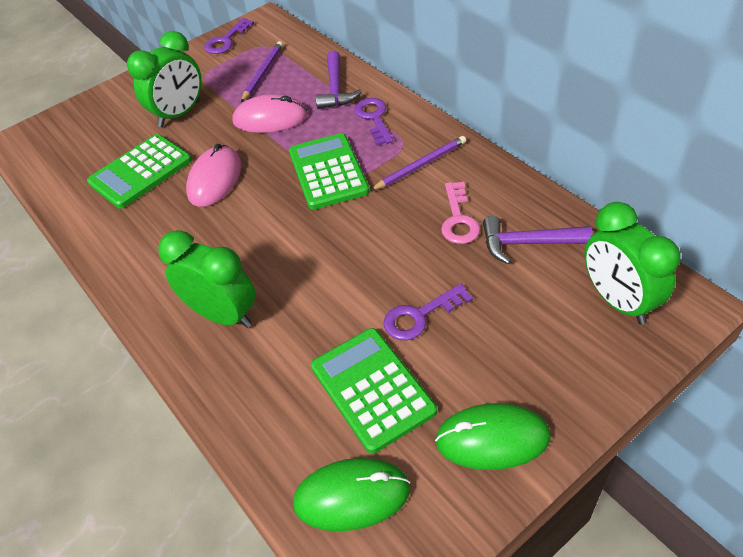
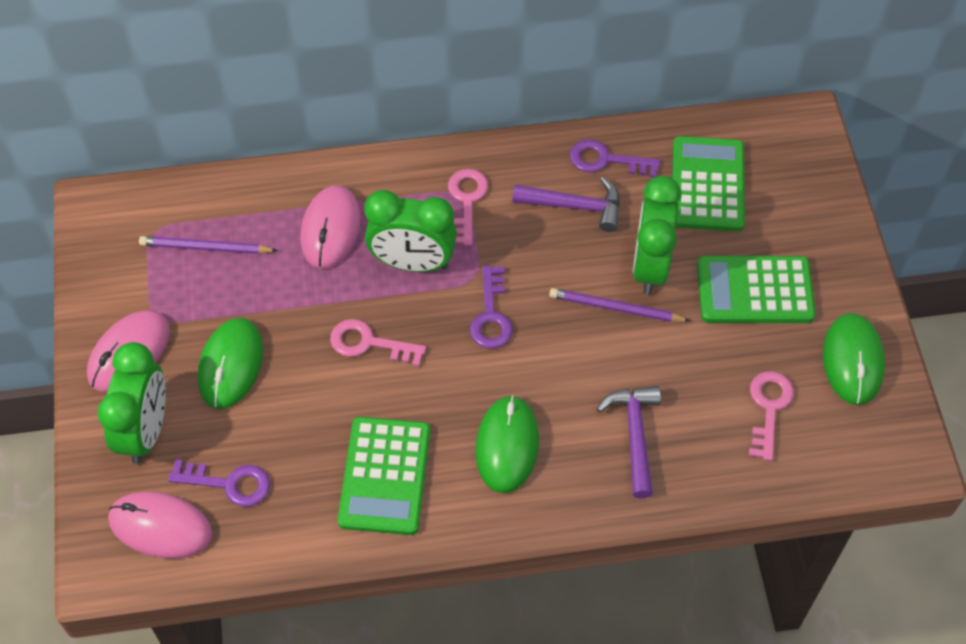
green mouse: 2 -> 3
pink key: 1 -> 3
pink mouse: 2 -> 3

